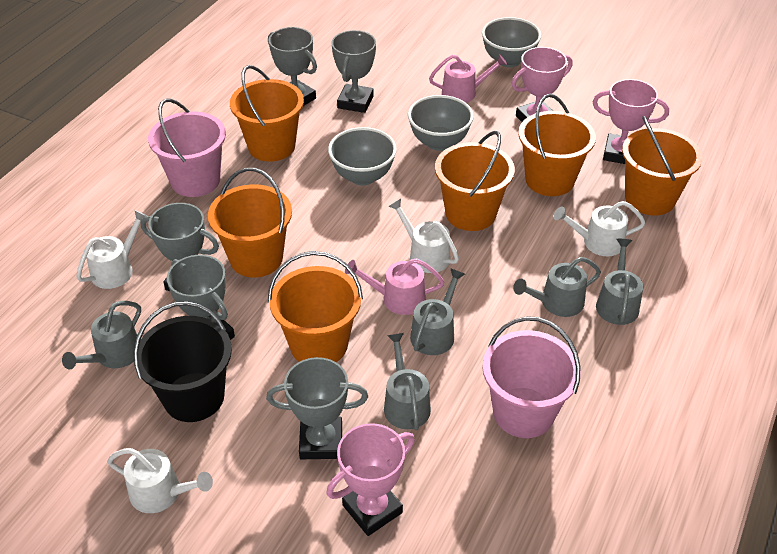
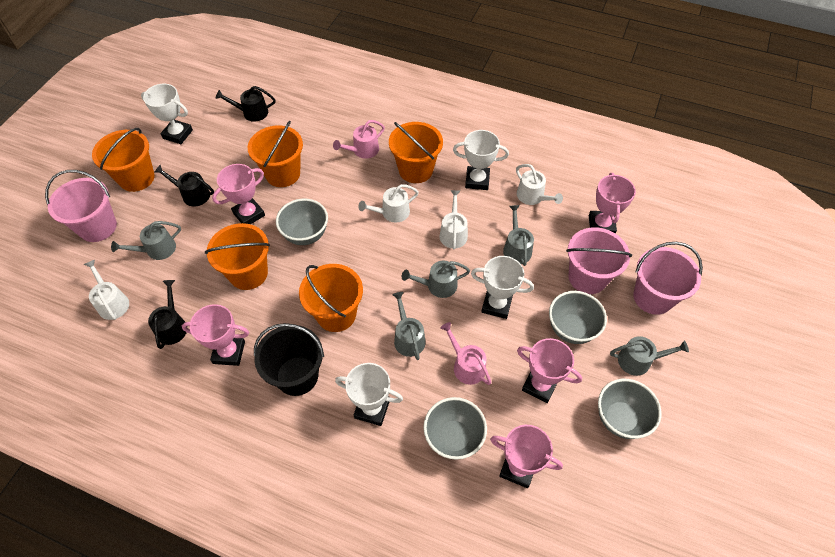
black watering can: 0 -> 3
grey bowl: 3 -> 4
grey trophy: 5 -> 0
orange bucket: 6 -> 5
pink bucket: 2 -> 3
pink trophy: 3 -> 5
white trophy: 0 -> 4

